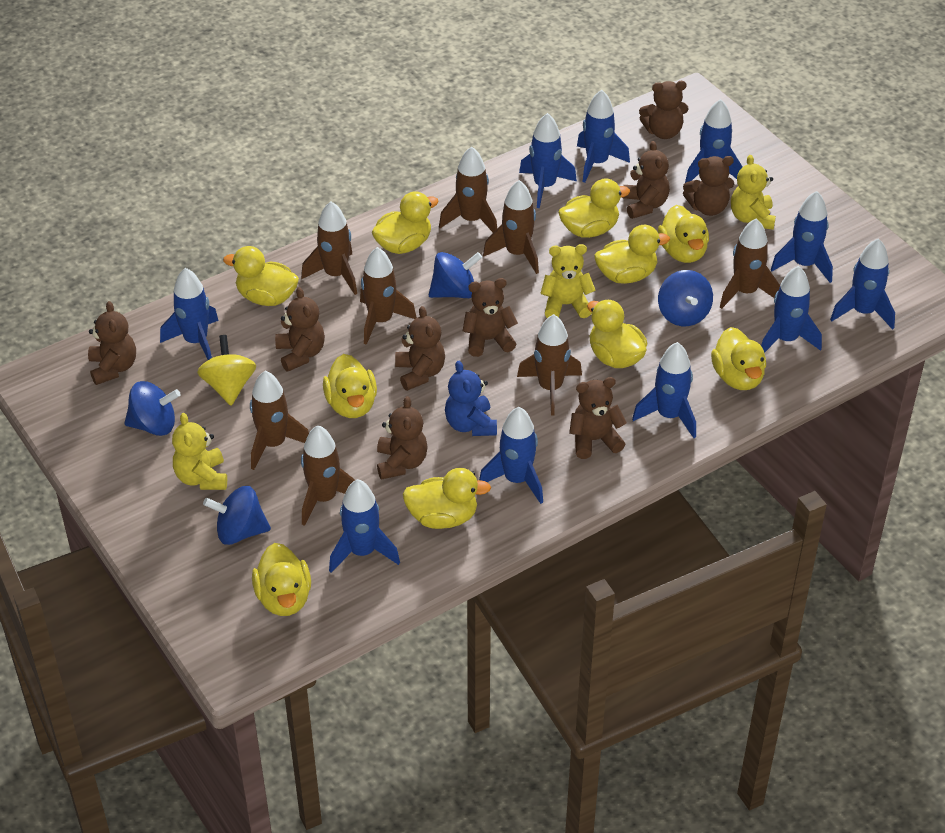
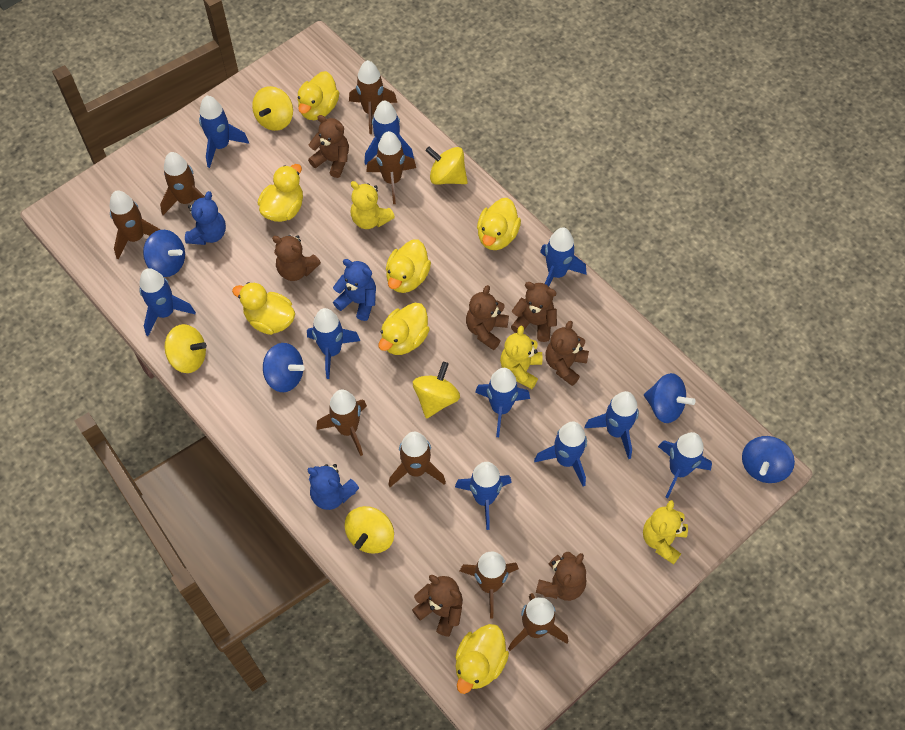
blue teddy bear: 1 -> 3
brown teddy bear: 9 -> 7
yellow duck: 10 -> 7
yellow spinning top: 1 -> 5

